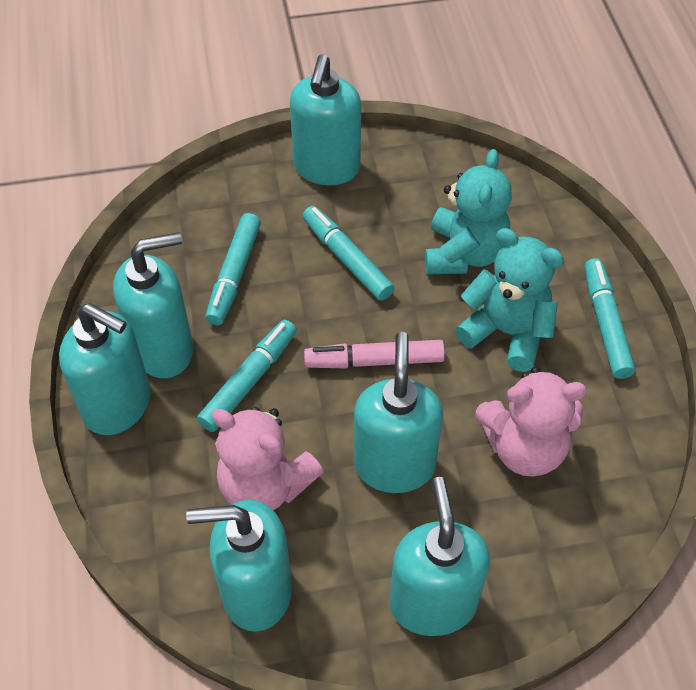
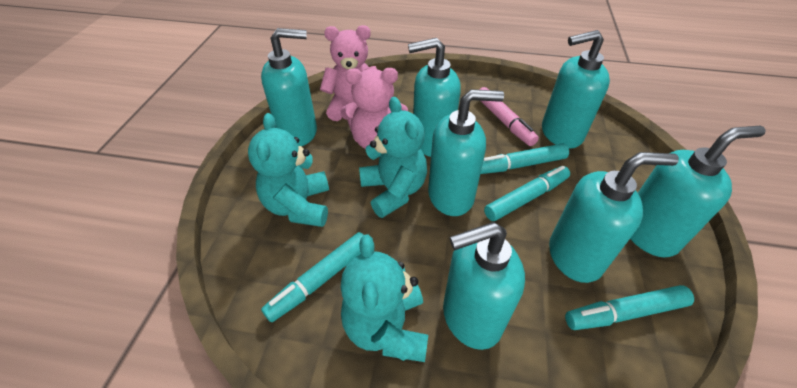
turquoise soap dispenser: 6 -> 7
turquoise teddy bear: 2 -> 3

